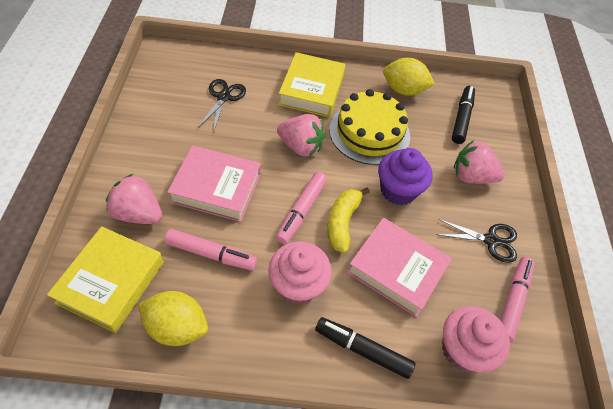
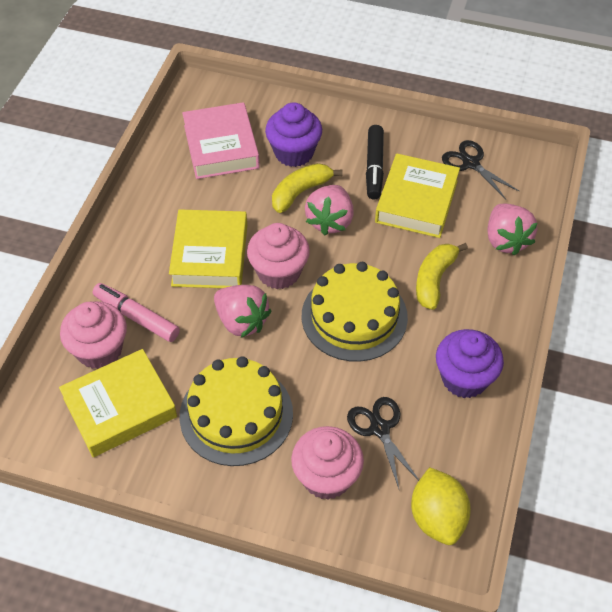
black marker: 2 -> 1
pink book: 2 -> 1
pink cupcake: 2 -> 3
pink marker: 3 -> 1
purple cupcake: 1 -> 2
yellow banana: 1 -> 2
yellow book: 2 -> 3
yellow cake: 1 -> 2
yellow lemon: 2 -> 1

